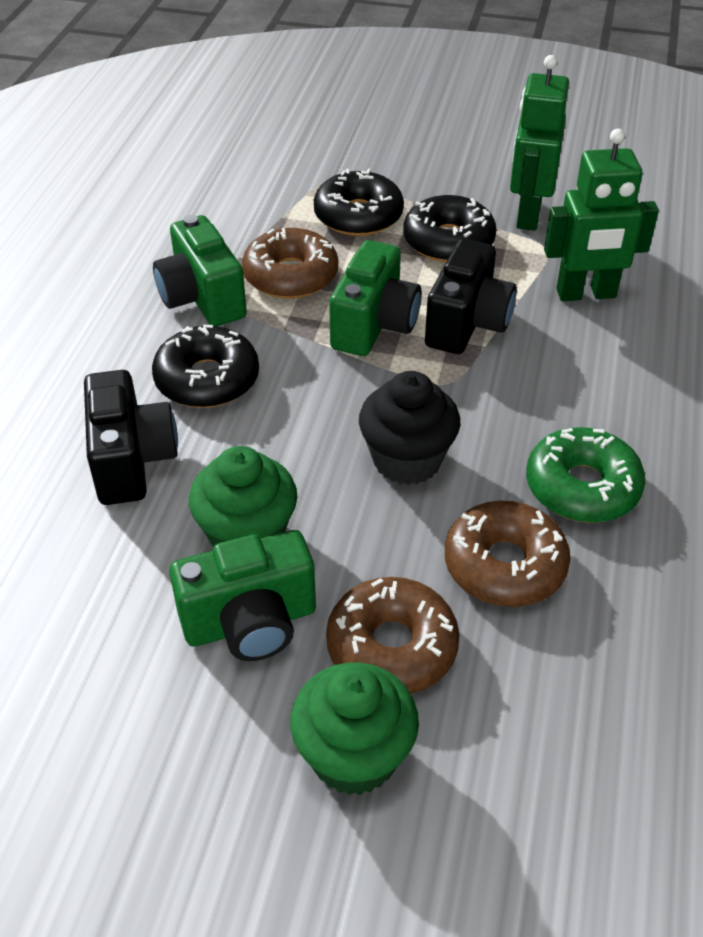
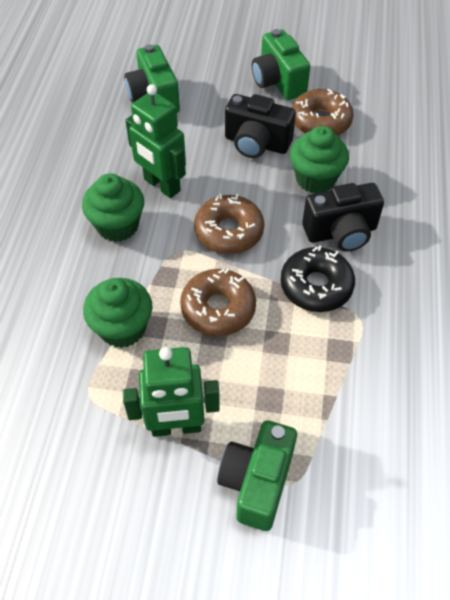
black cupcake: 1 -> 0
black donut: 3 -> 1
green cupcake: 2 -> 3
green donut: 1 -> 0

